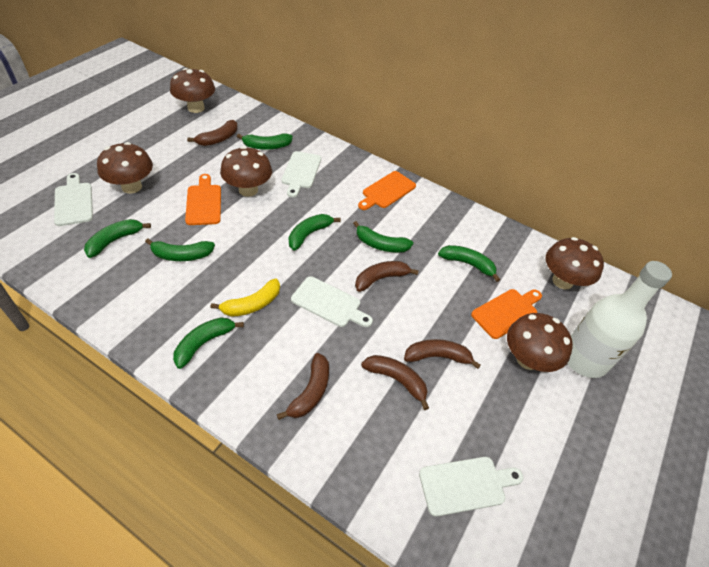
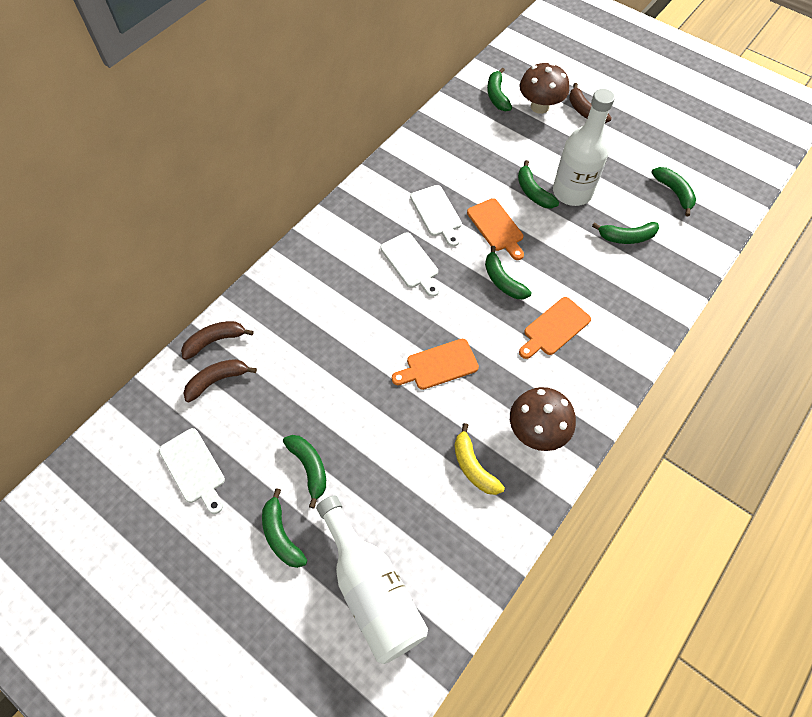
brown banana: 5 -> 3
brown mushroom: 5 -> 2
white bottle: 1 -> 2
white cutting board: 4 -> 3

